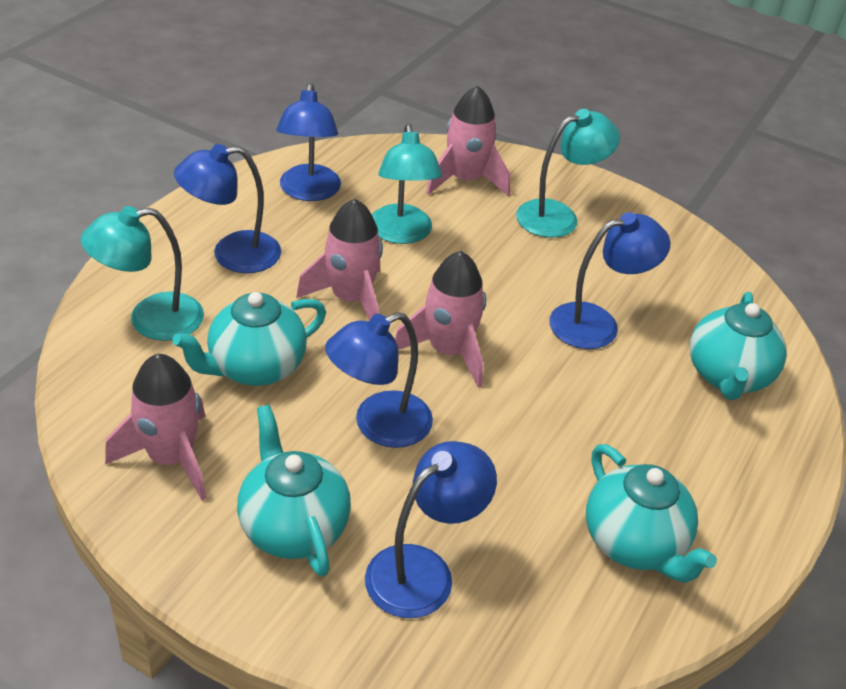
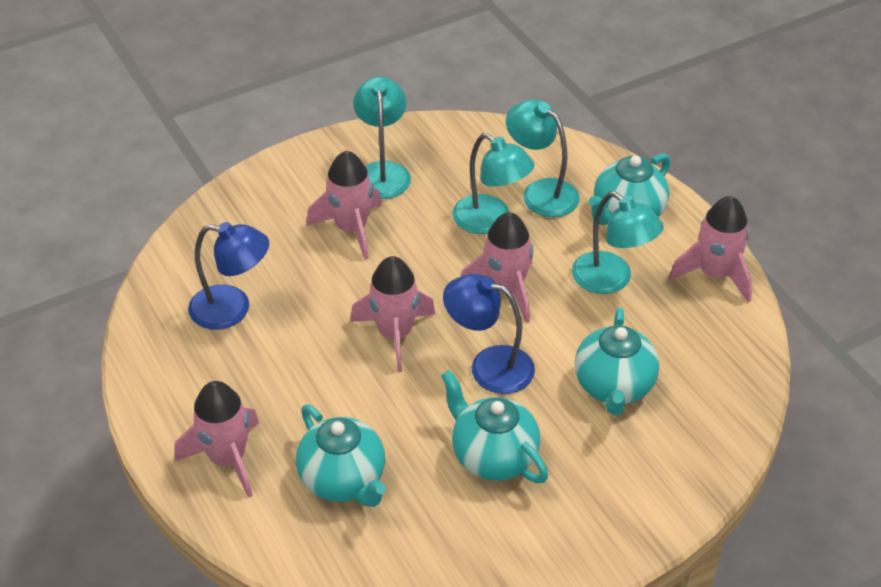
blue lamp: 5 -> 2
pink rocket: 4 -> 5
turquoise lamp: 3 -> 4

